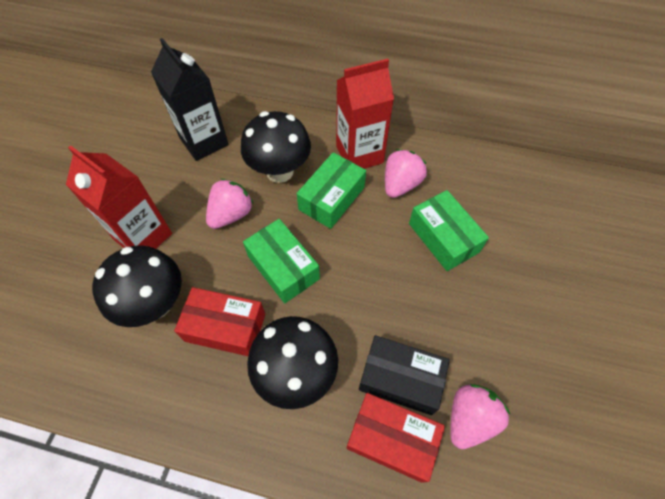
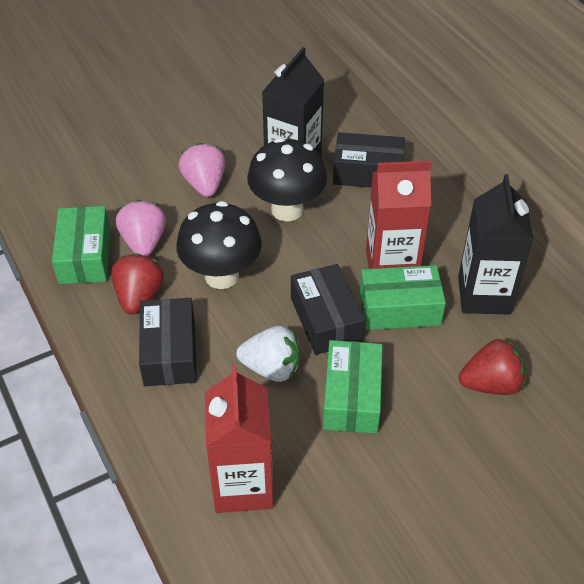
black box: 1 -> 3
black carton: 1 -> 2
black mushroom: 3 -> 2
pink strawberry: 3 -> 2
red box: 2 -> 0
red strawberry: 0 -> 2
white strawberry: 0 -> 1

